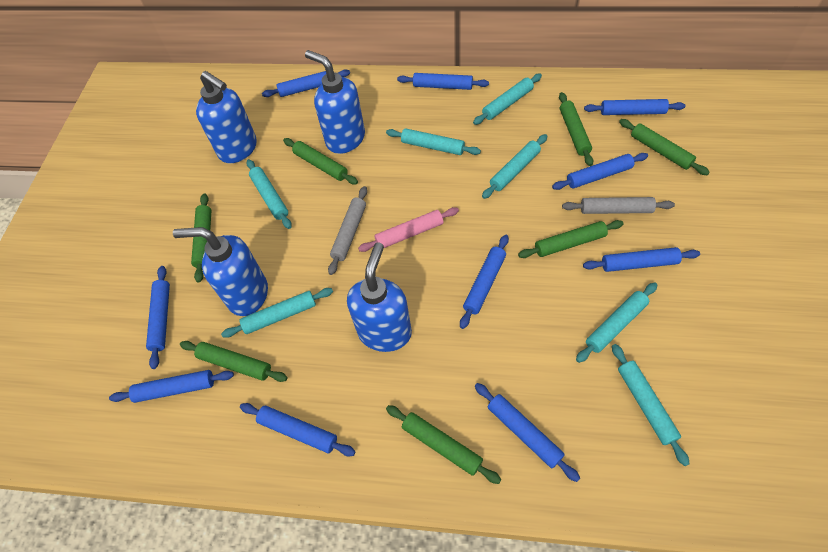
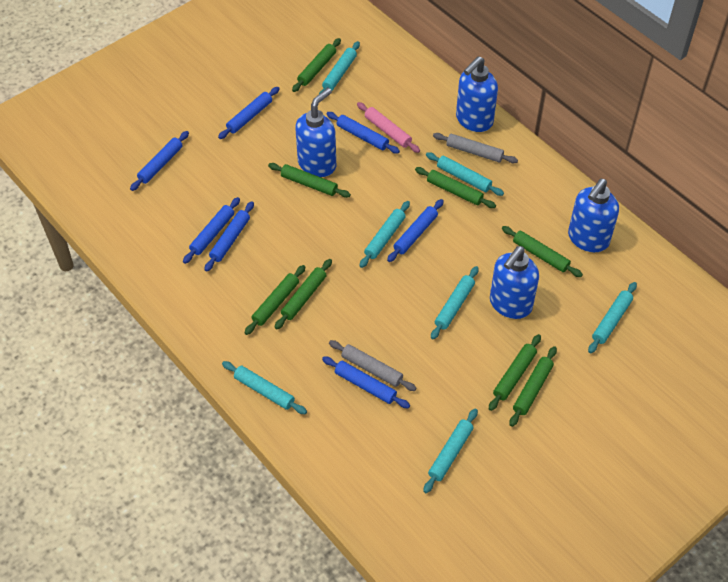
blue rolling pin: 10 -> 7
green rolling pin: 7 -> 8

